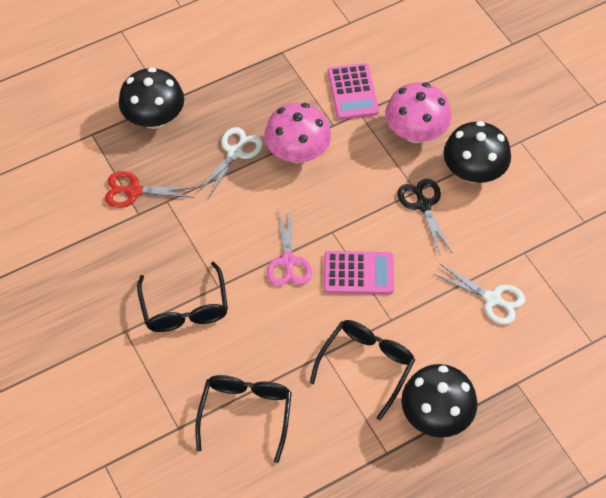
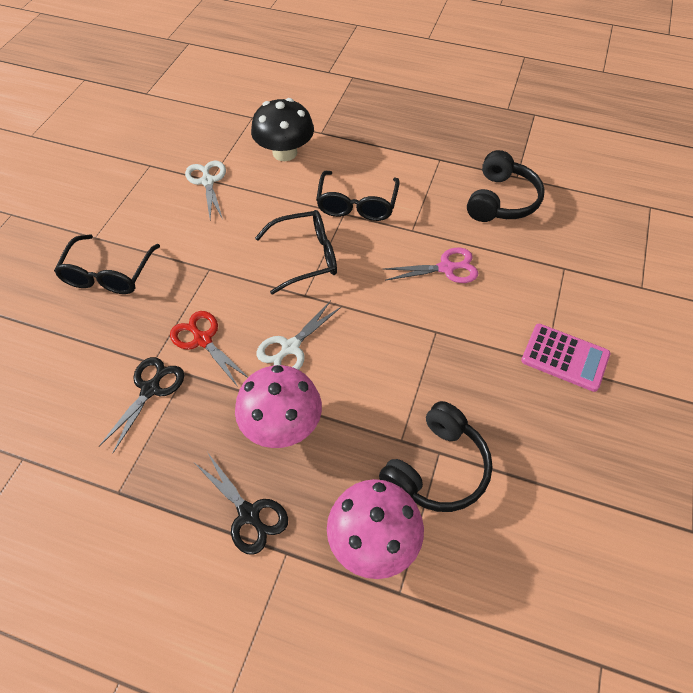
black headphones: 0 -> 2
black mushroom: 3 -> 1
black scissors: 1 -> 2
pink calculator: 2 -> 1

